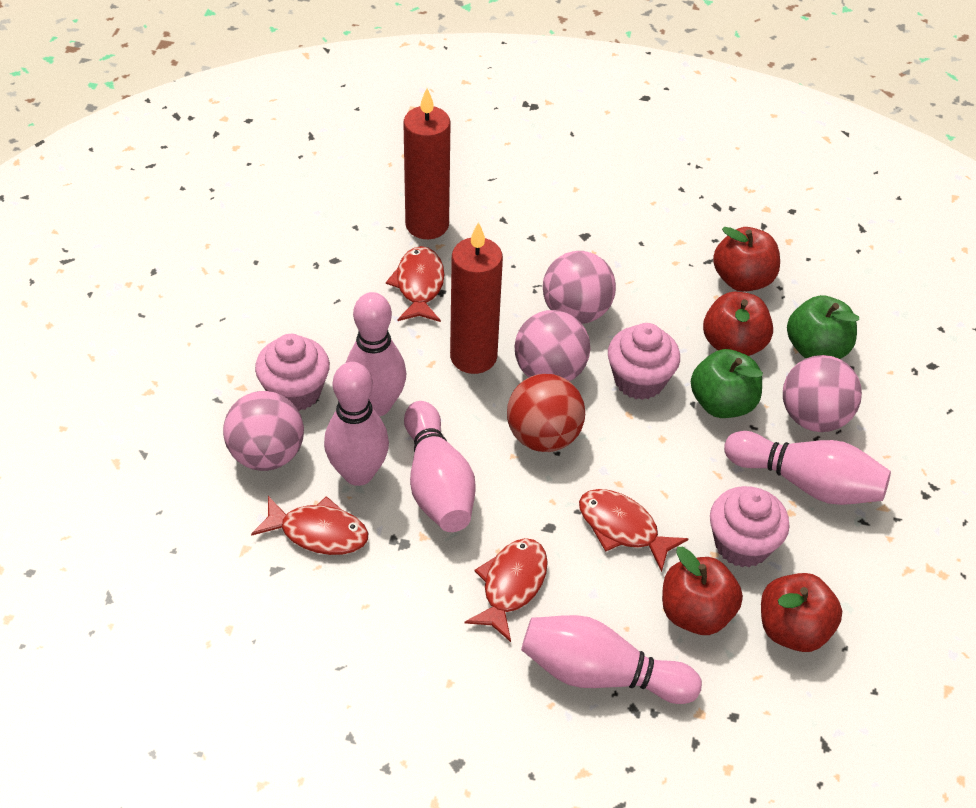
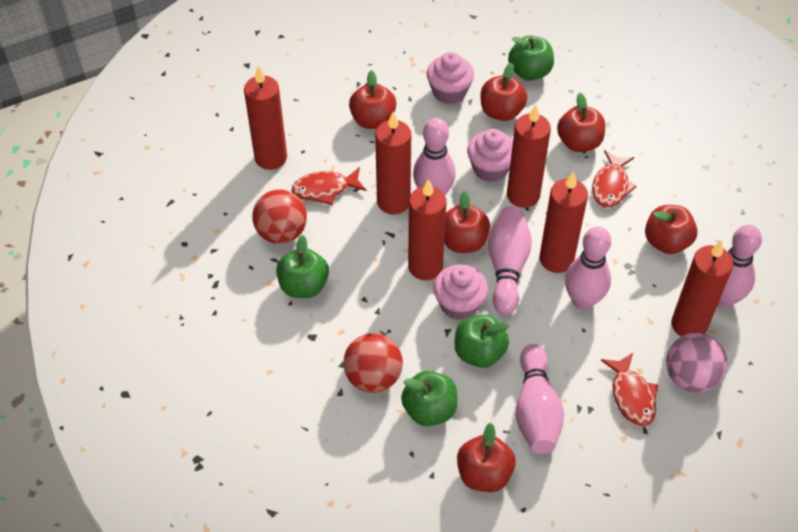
green apple: 2 -> 4
pink ball: 4 -> 1
red apple: 4 -> 6
red ball: 1 -> 2
red candle: 2 -> 6
red fish: 4 -> 3

